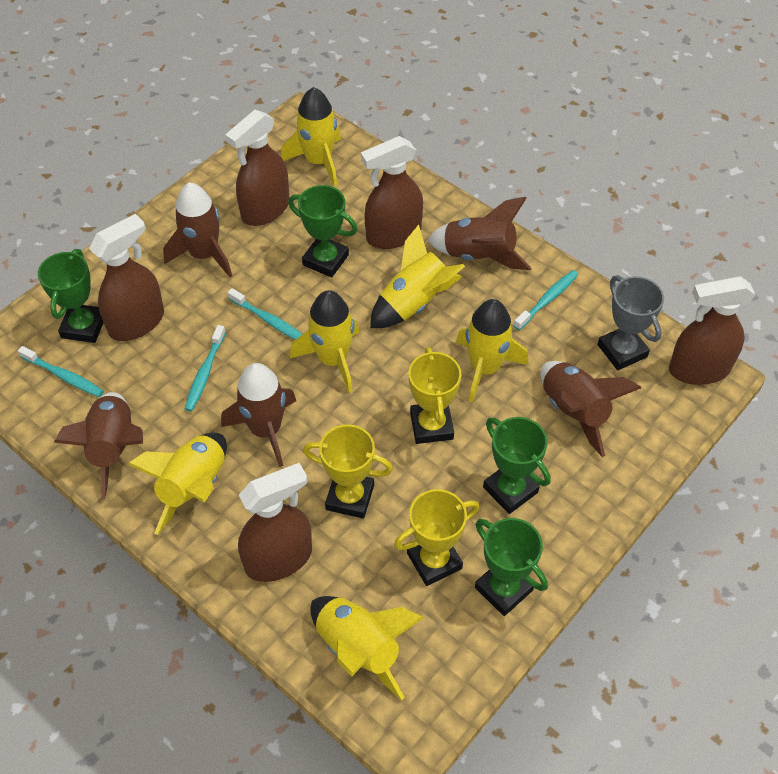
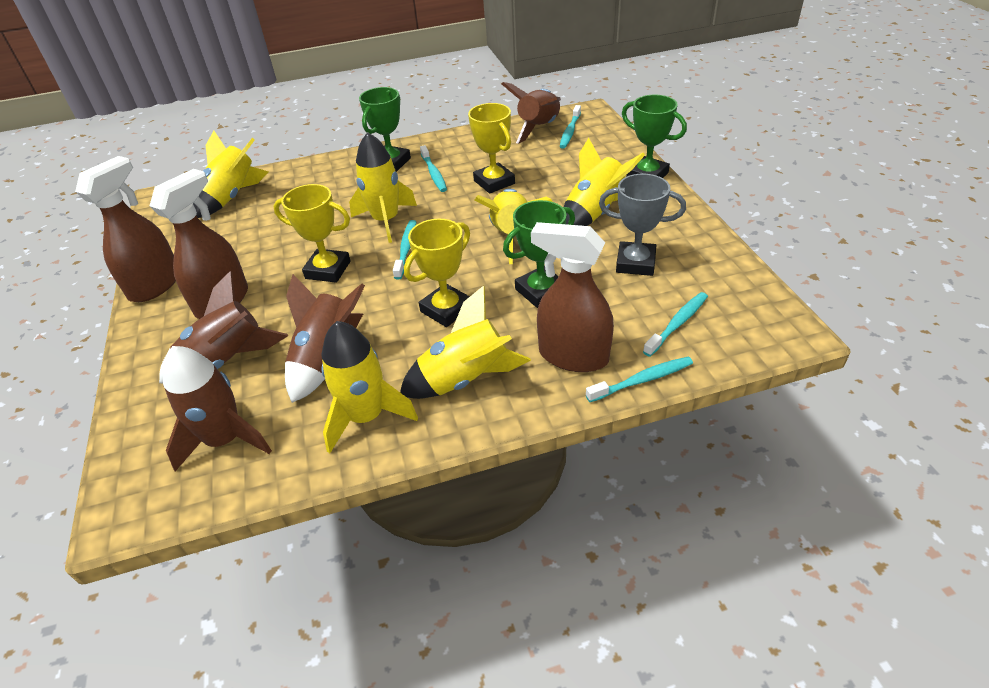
brown rocket: 5 -> 4
brown spray bottle: 5 -> 3
green trophy: 4 -> 3
turquoise toothbrush: 4 -> 5

